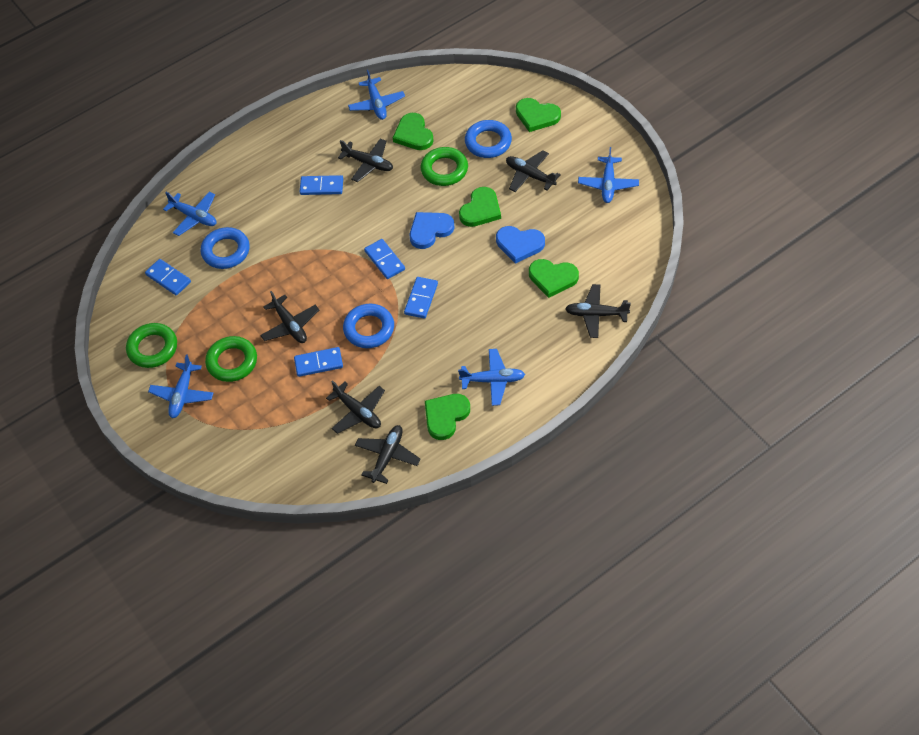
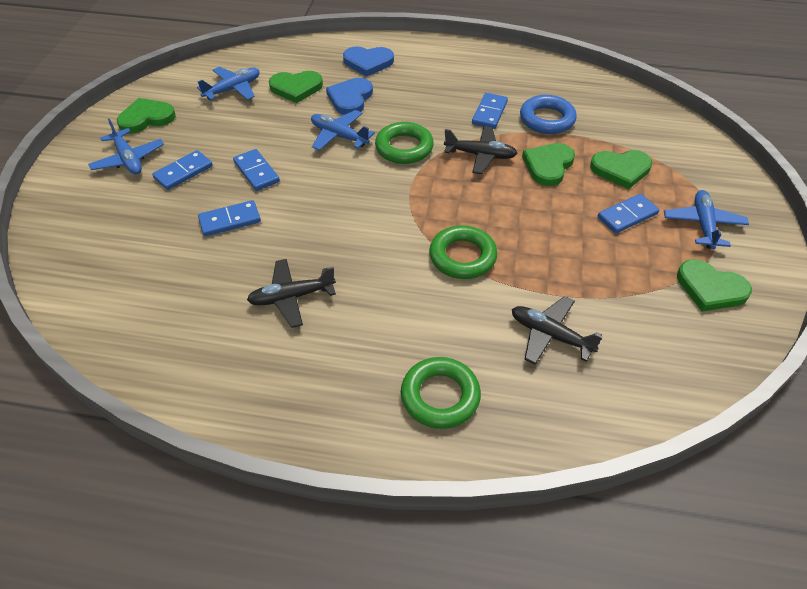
black plane: 6 -> 3
blue plane: 5 -> 4
blue ring: 3 -> 1

